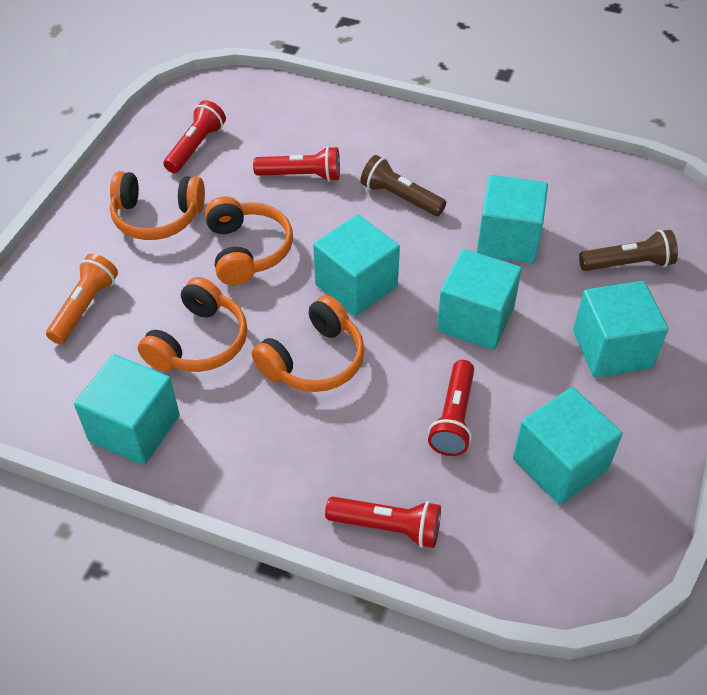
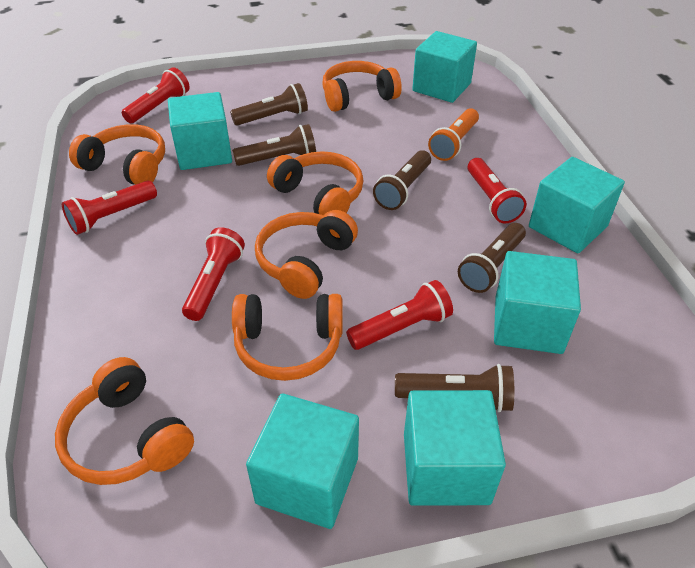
brown flashlight: 2 -> 5
orange headphones: 4 -> 6
red flashlight: 4 -> 5

